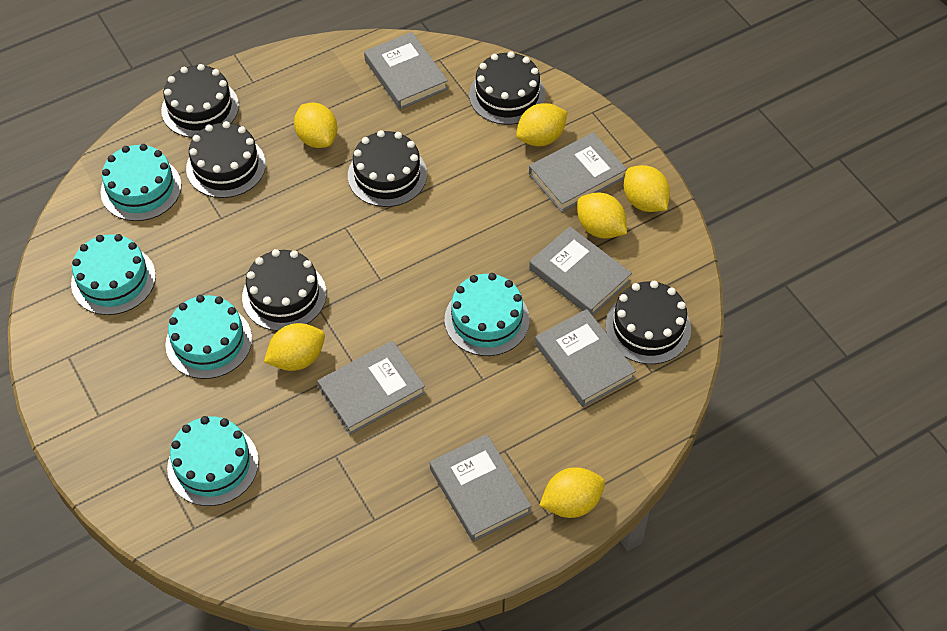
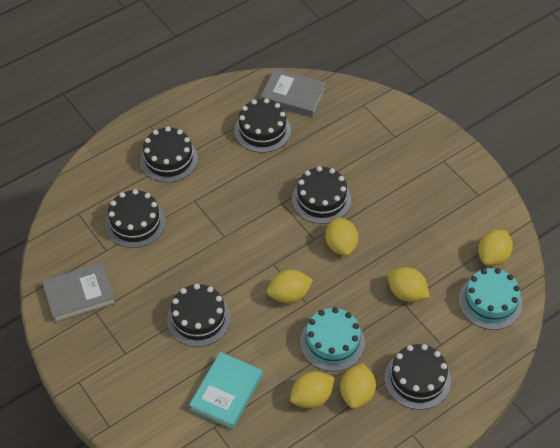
grey book: 6 -> 2
turquoise book: 0 -> 1
turquoise cake: 5 -> 2

